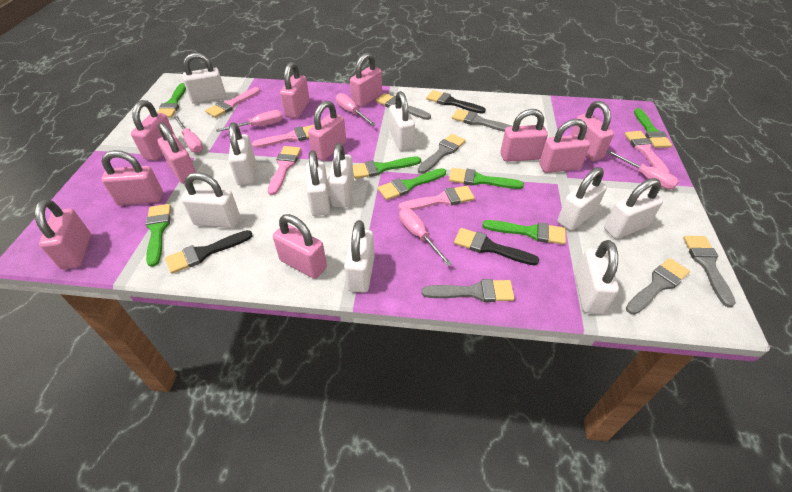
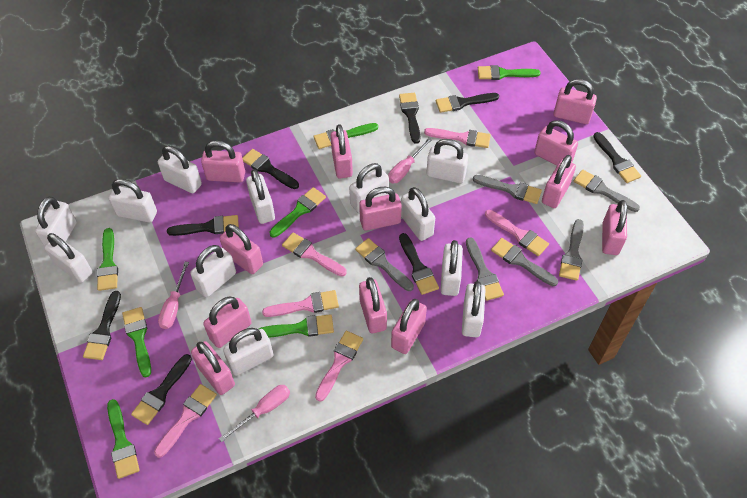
black brush: 3 -> 8
pink brush: 5 -> 6
pink padlock: 11 -> 12
pink screwdriver: 5 -> 3
white padlock: 10 -> 12

